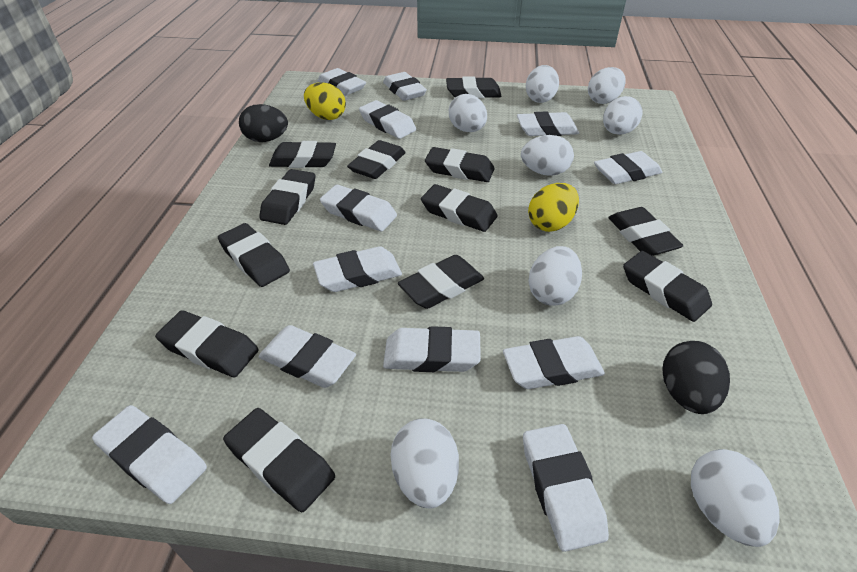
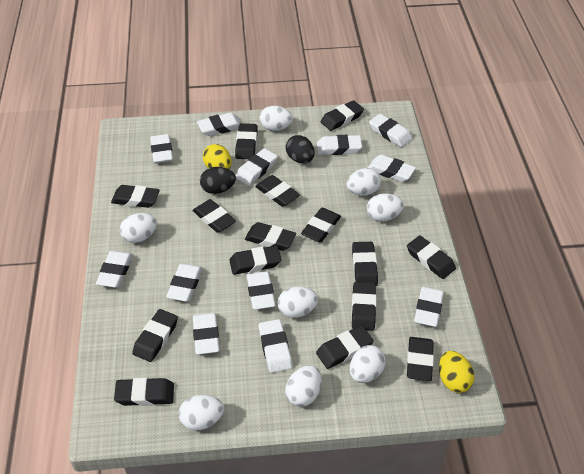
black eraser: 12 -> 15

